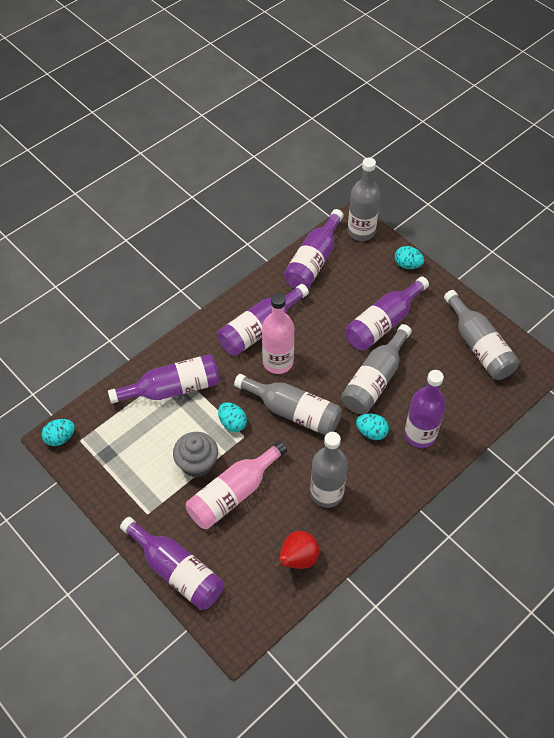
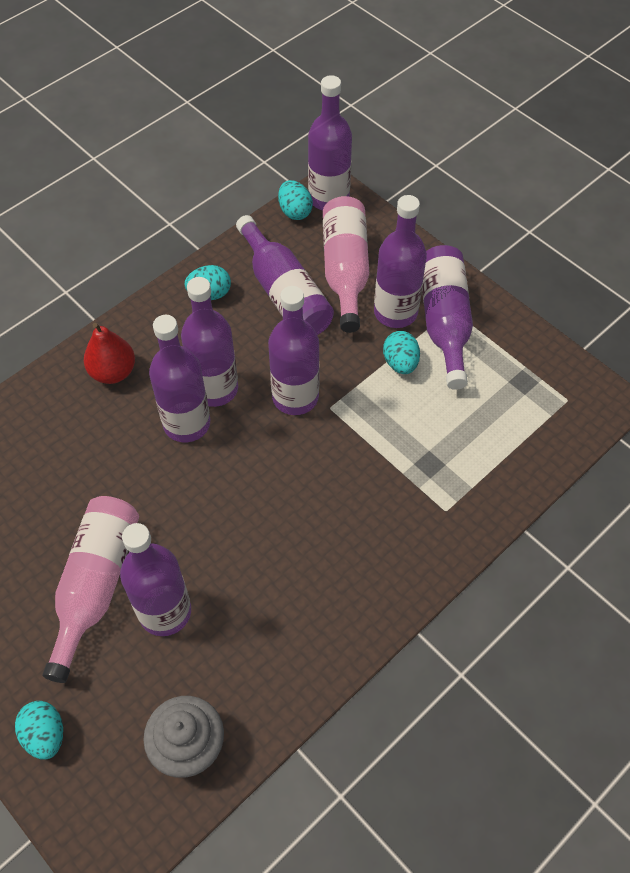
grey bottle: 5 -> 0
purple bottle: 6 -> 8

